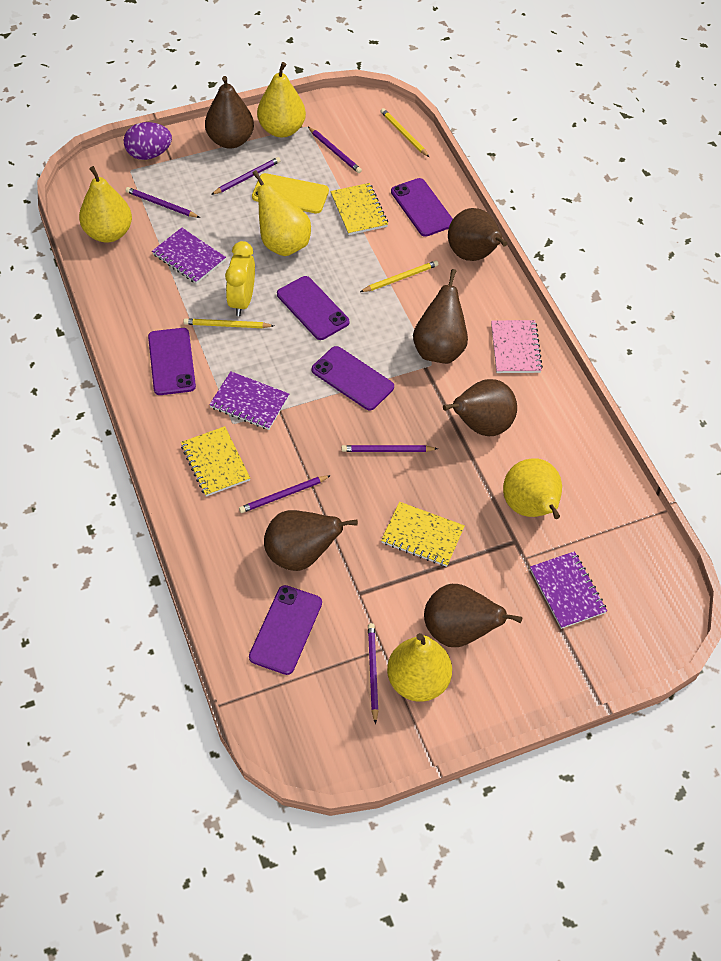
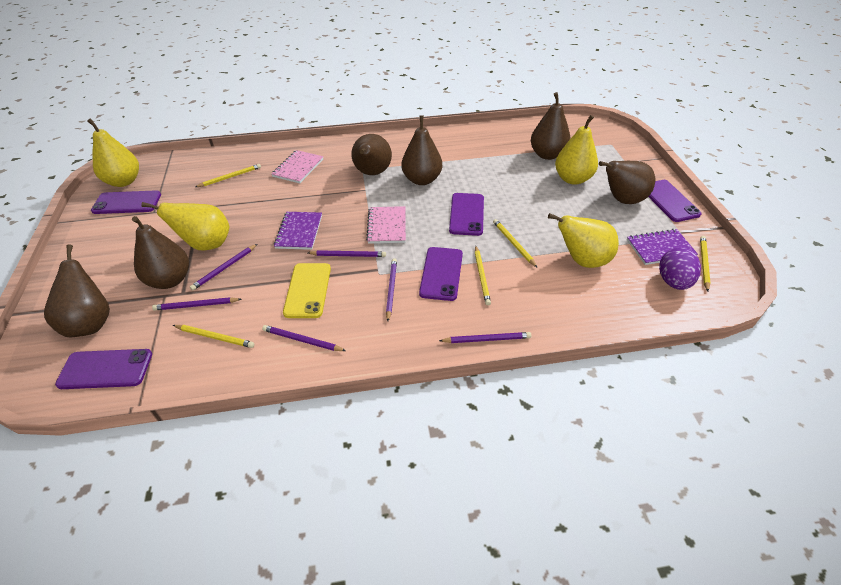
pink notebook: 1 -> 2
purple notebook: 3 -> 2
yellow clock: 1 -> 0
yellow notebook: 3 -> 0
yellow pear: 5 -> 4
yellow pencil: 3 -> 5

